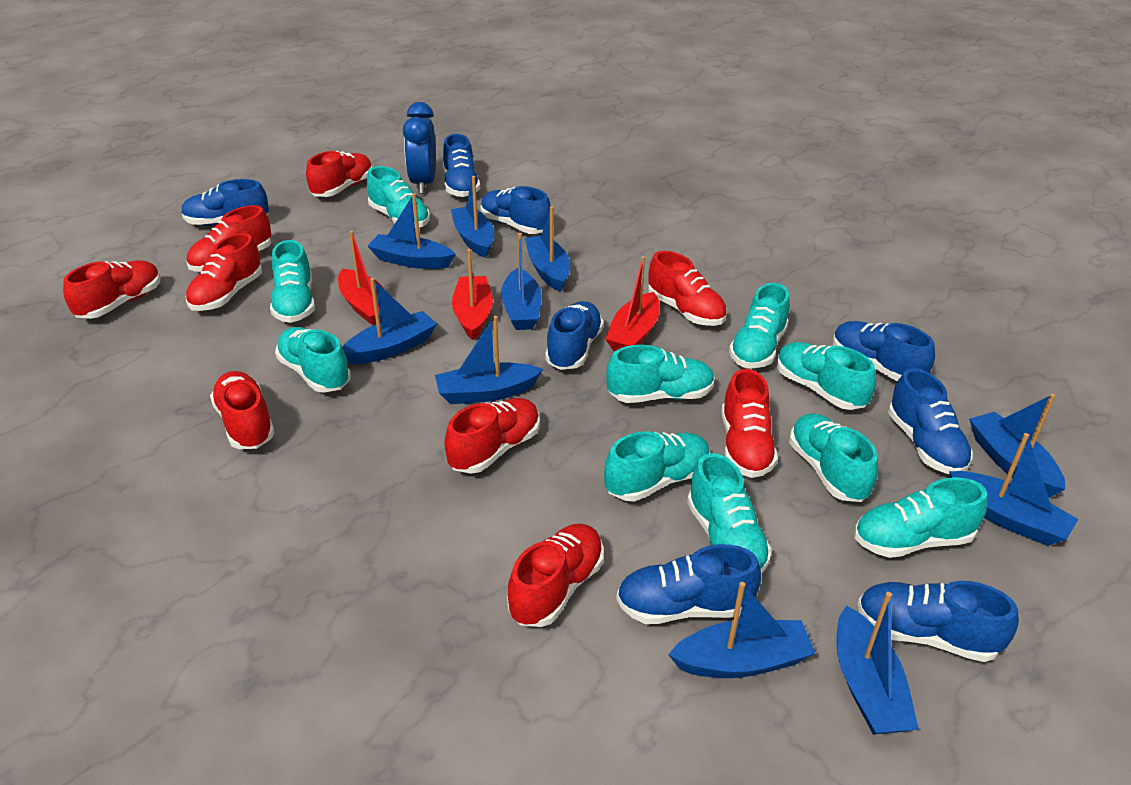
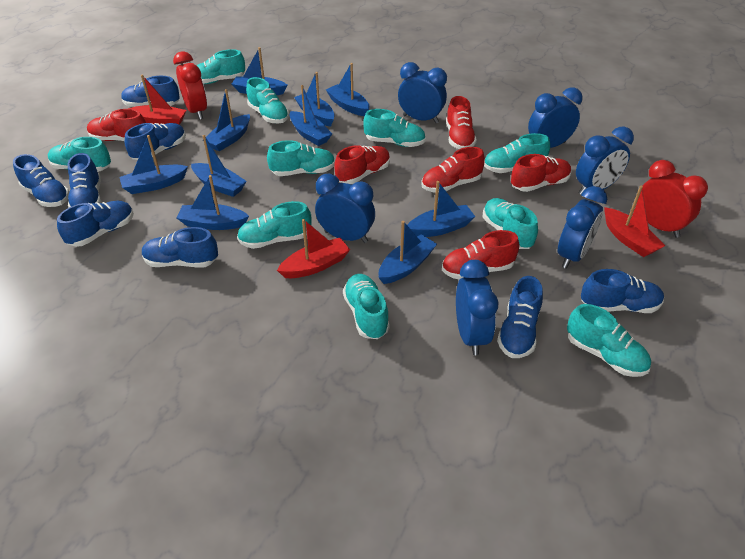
blue clock: 1 -> 6
red clock: 0 -> 2
red shoe: 9 -> 6

